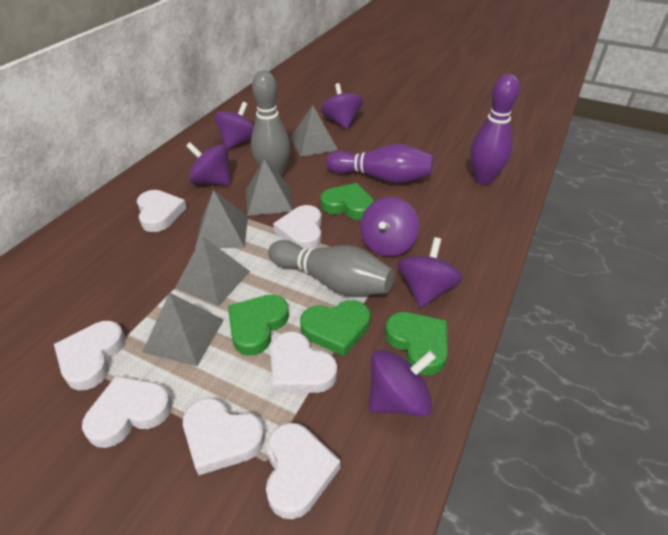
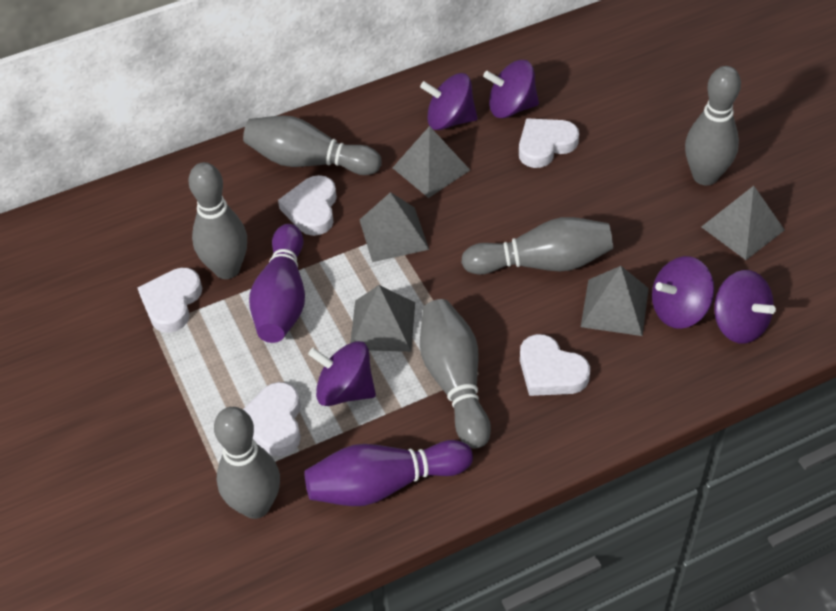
green heart: 4 -> 0
grey bowling pin: 2 -> 6
purple spinning top: 6 -> 5
white heart: 7 -> 5

